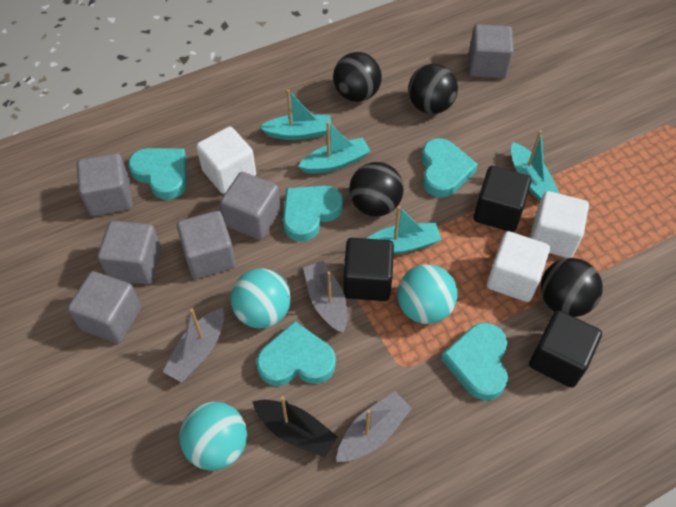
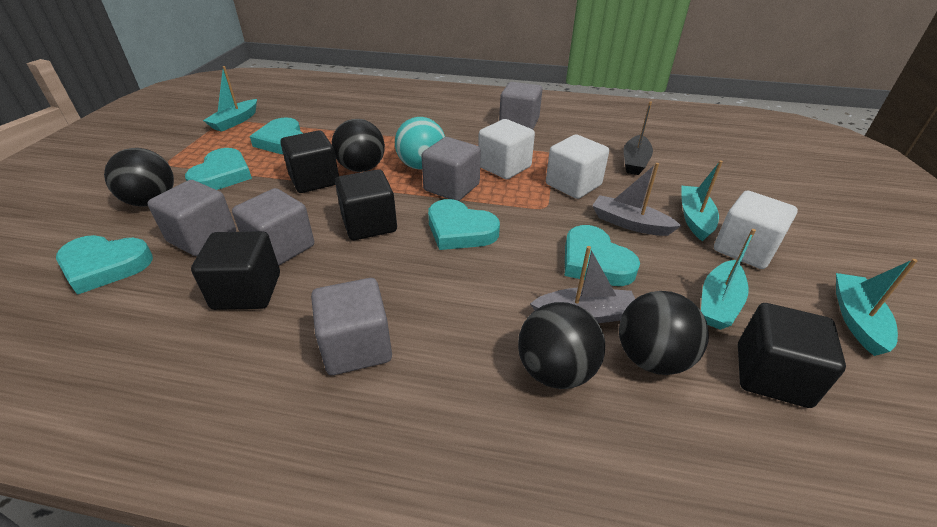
black cube: 3 -> 4
grey boat: 3 -> 2
grey cube: 6 -> 5
turquoise ball: 3 -> 1

